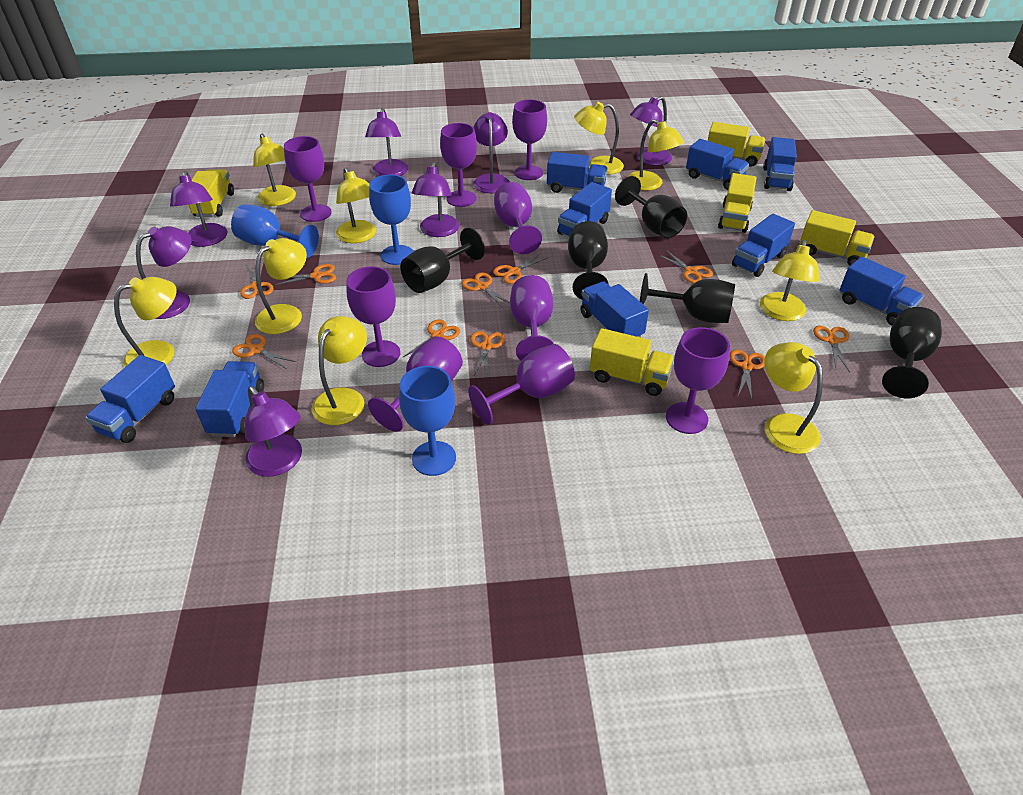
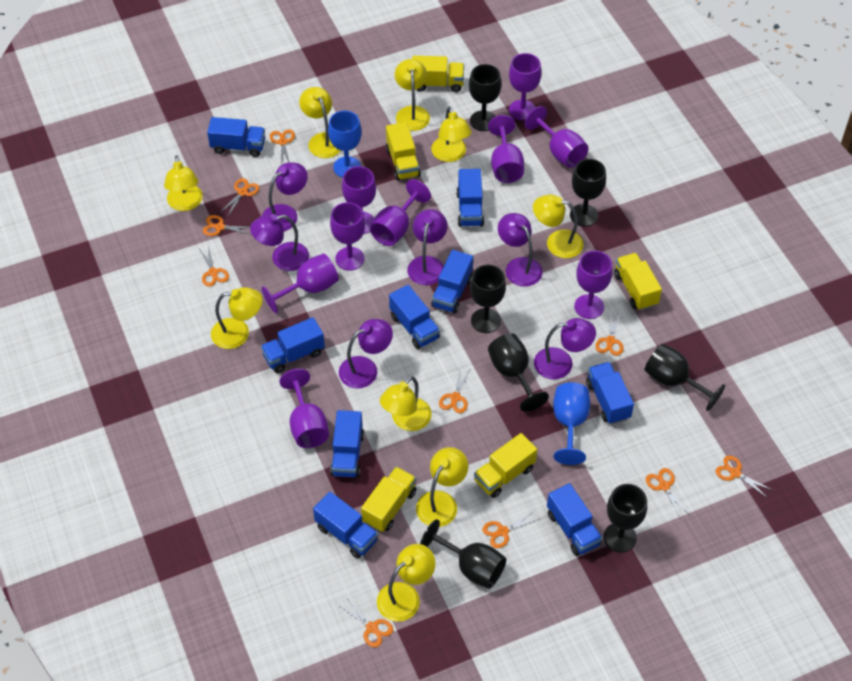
black goblet: 5 -> 7
blue goblet: 3 -> 2
purple lamp: 7 -> 6

